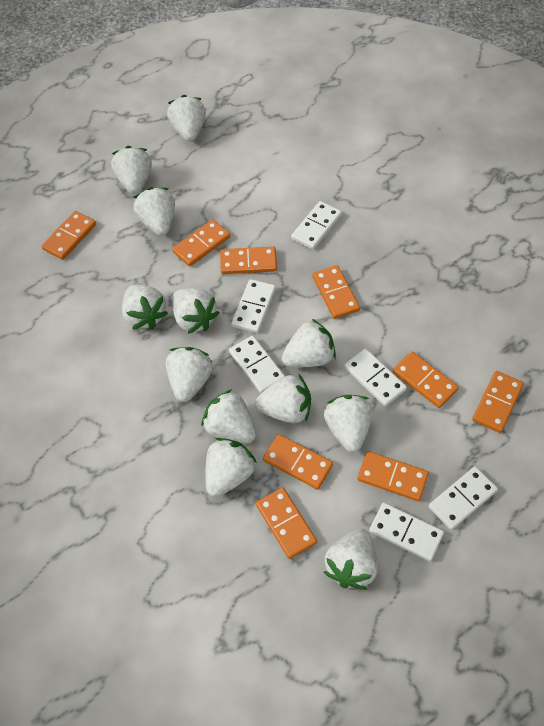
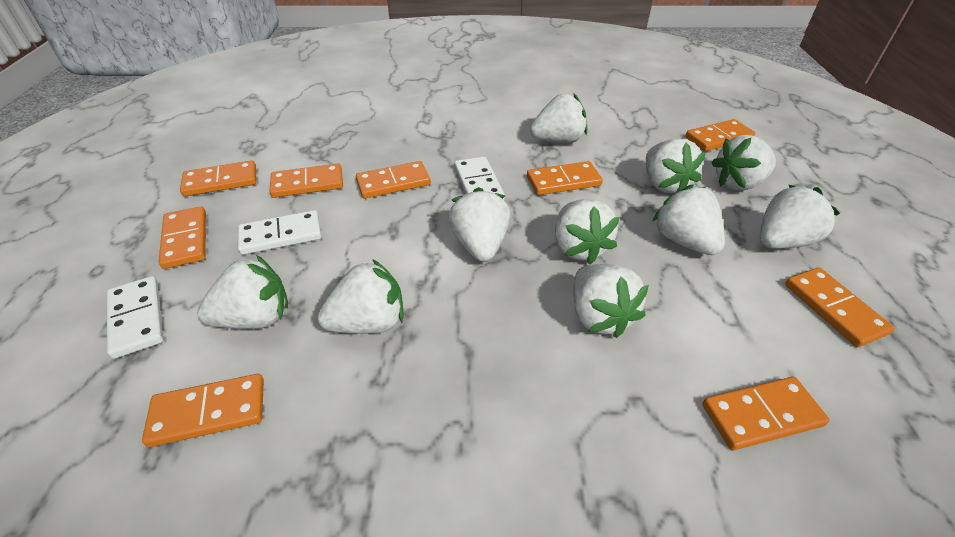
white domino: 6 -> 3
white strawberry: 12 -> 10

